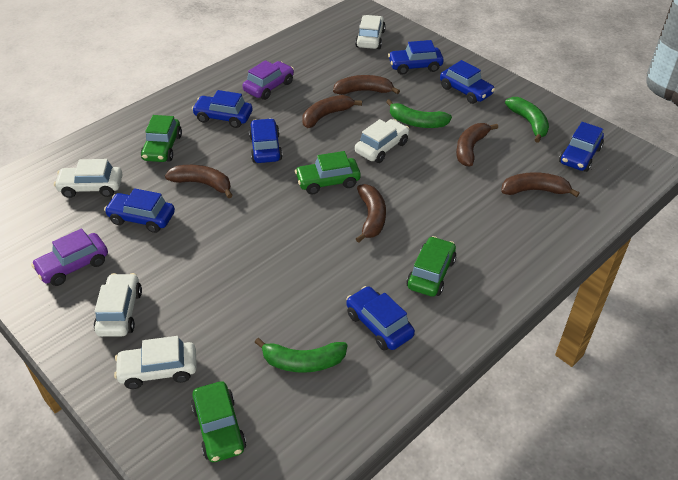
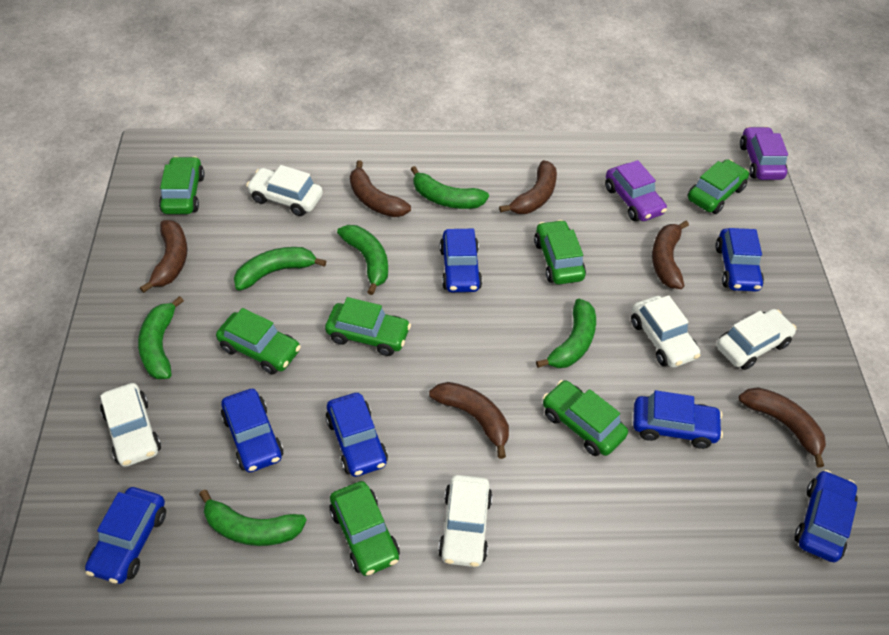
green banana: 3 -> 6
green car: 4 -> 7

